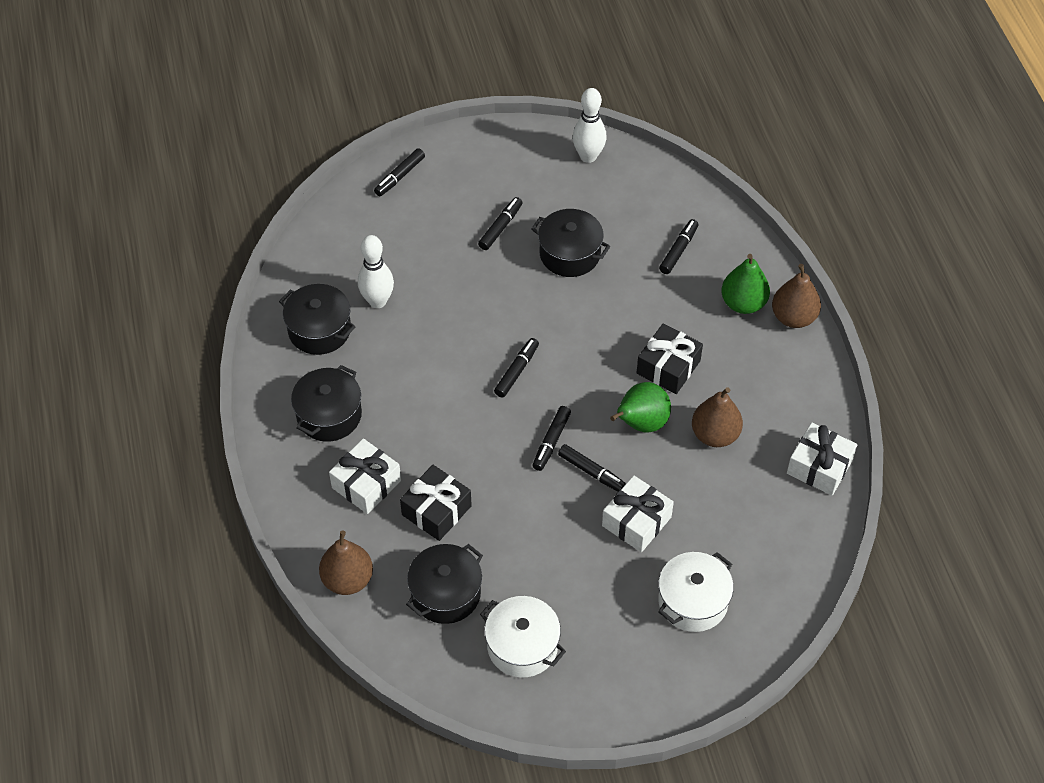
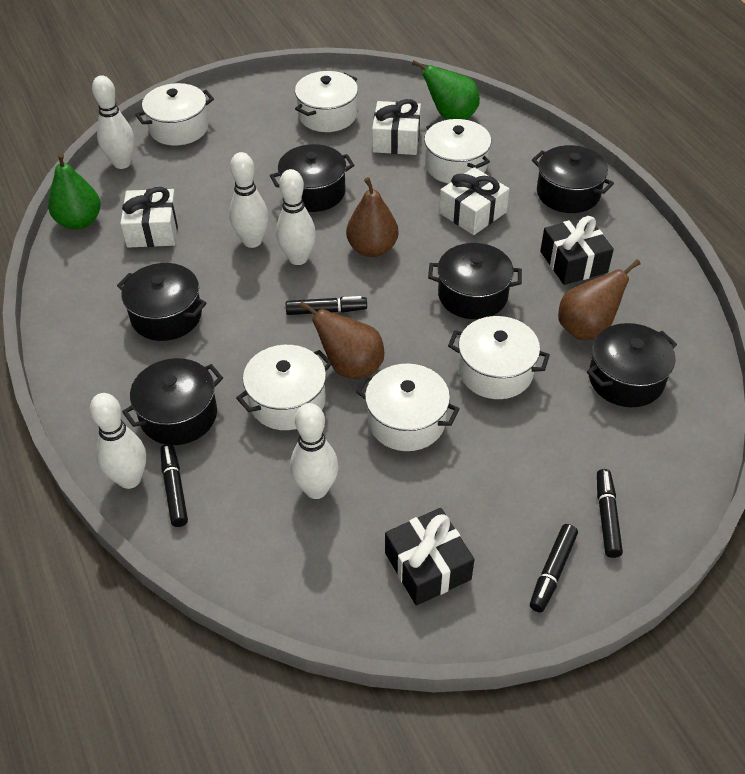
black marker: 6 -> 4
black pot: 4 -> 6
white bowling pin: 2 -> 5
white pot: 2 -> 6

